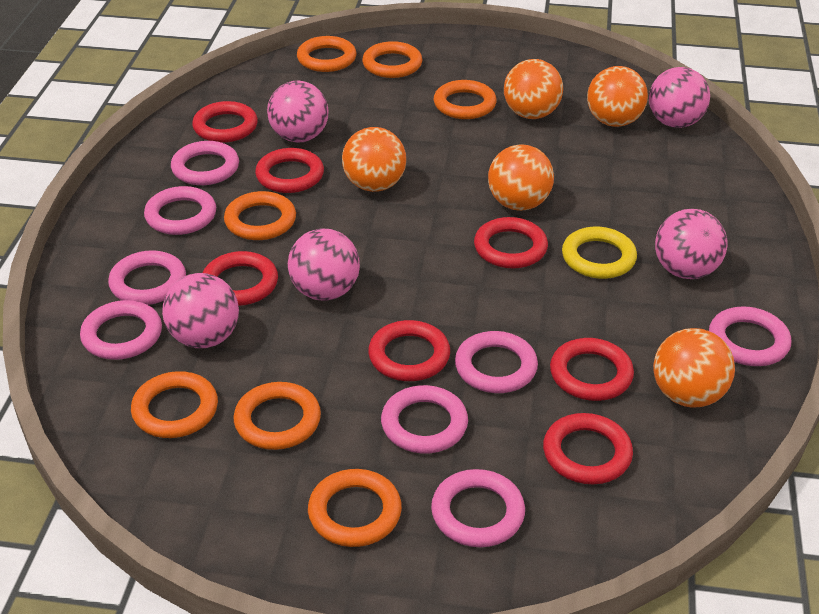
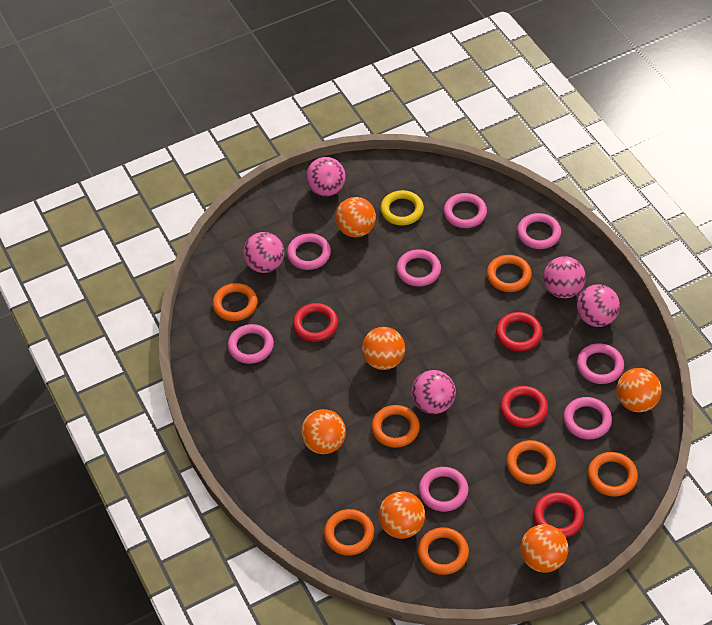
orange ball: 5 -> 6
red ring: 7 -> 4

